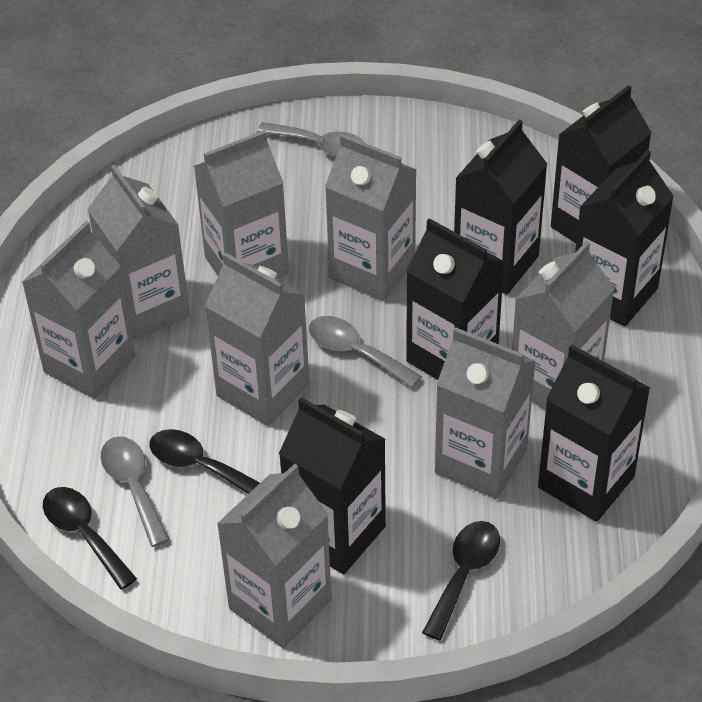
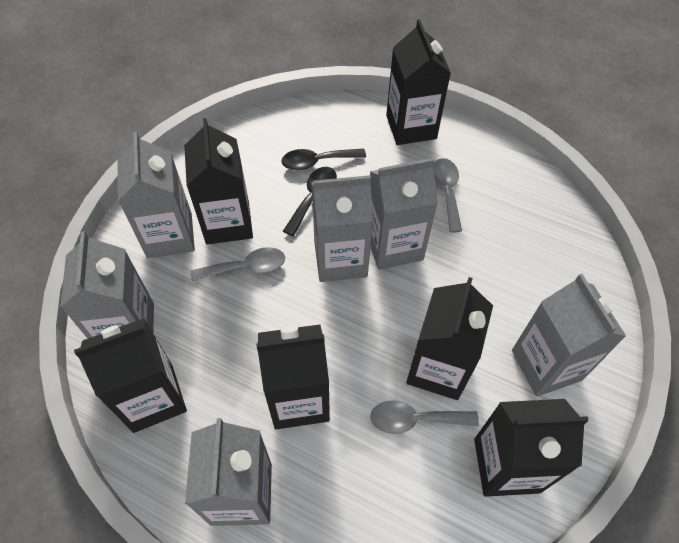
black spoon: 3 -> 2
grey carton: 8 -> 6

